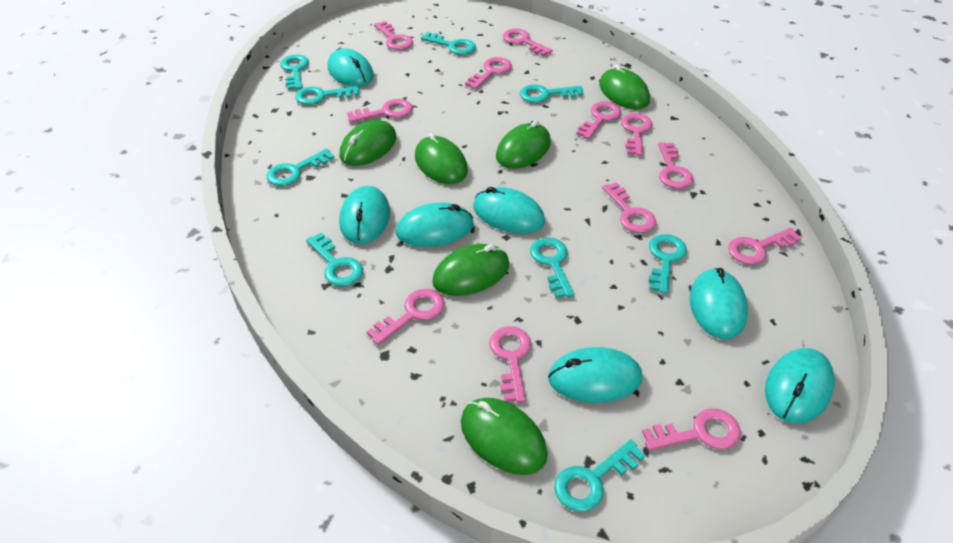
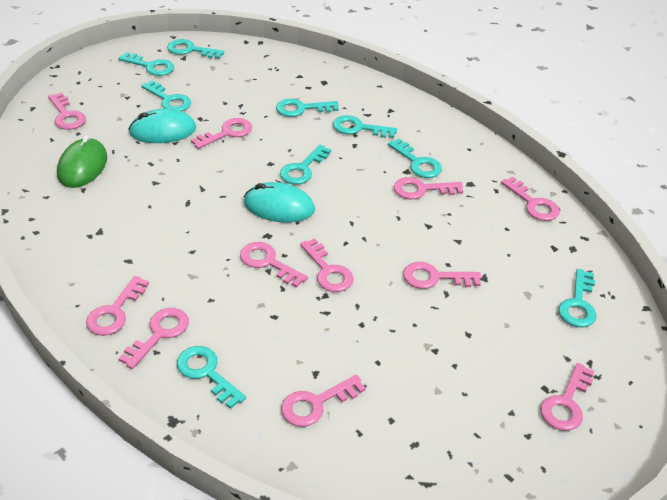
green mouse: 6 -> 1
pink key: 12 -> 11
turquoise mouse: 7 -> 2

